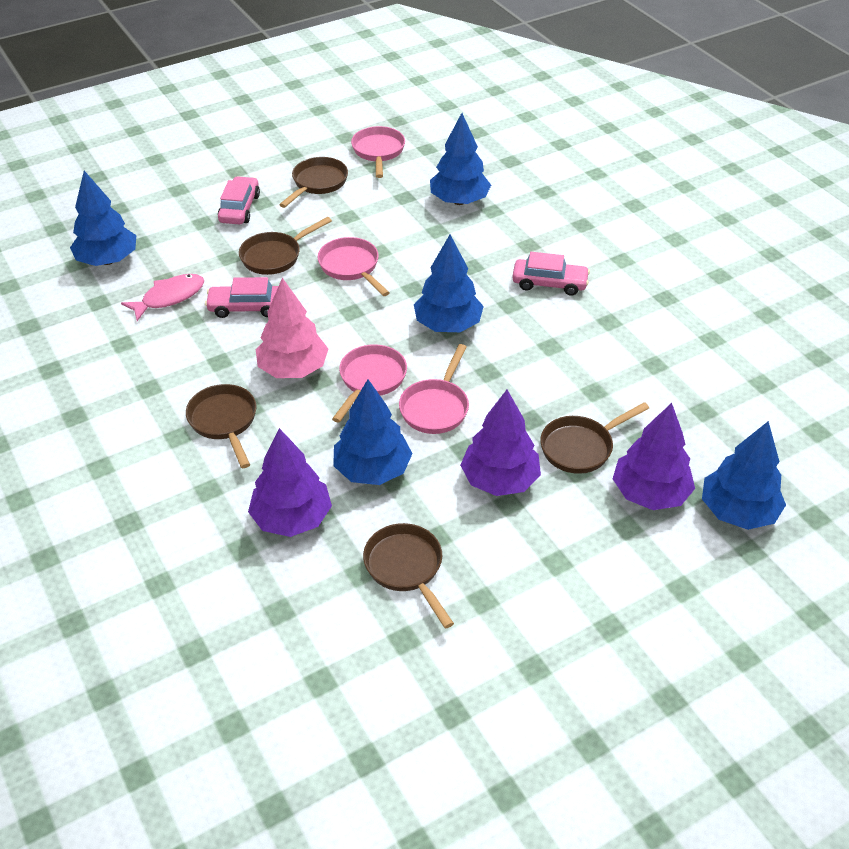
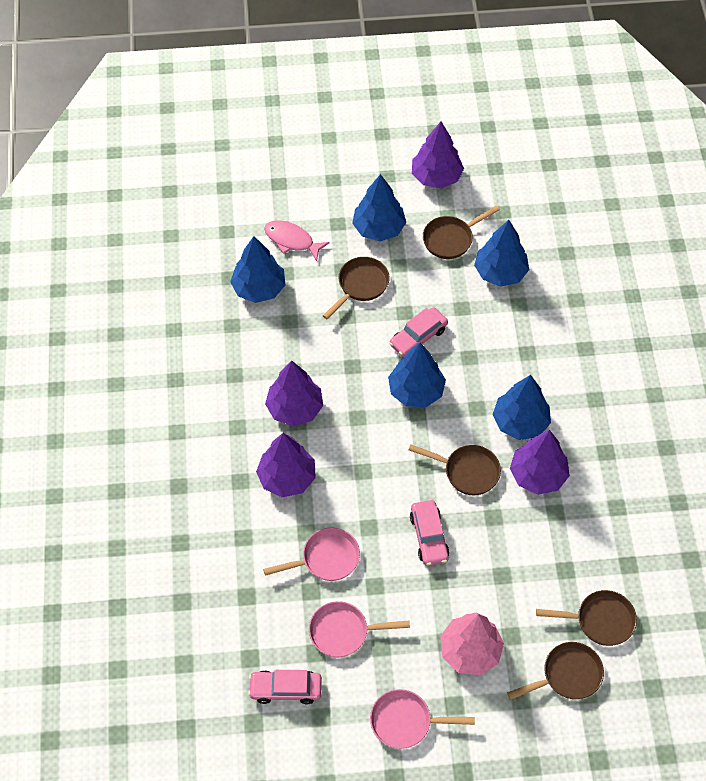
pink pan: 4 -> 3
purple tree: 3 -> 4

